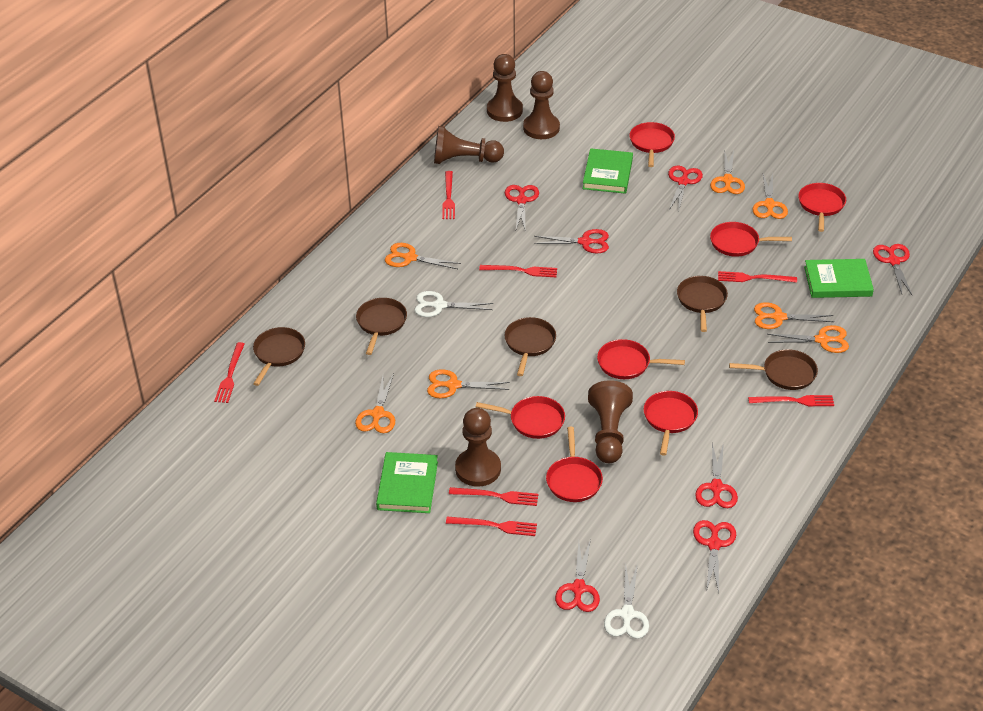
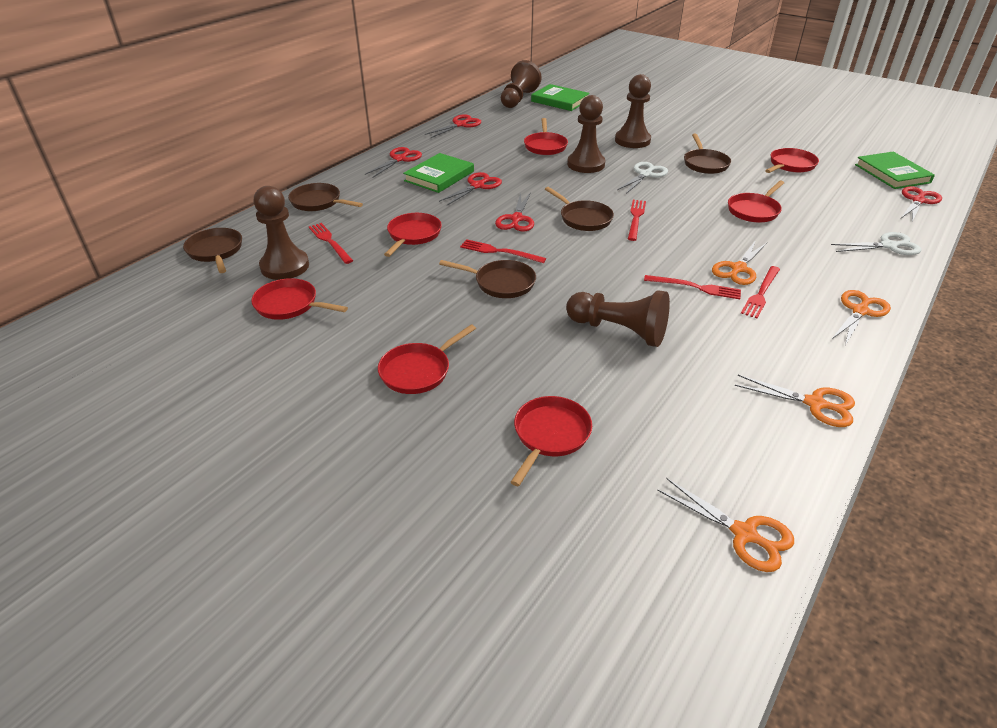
orange scissors: 7 -> 4
red fork: 7 -> 5
red scissors: 7 -> 5

